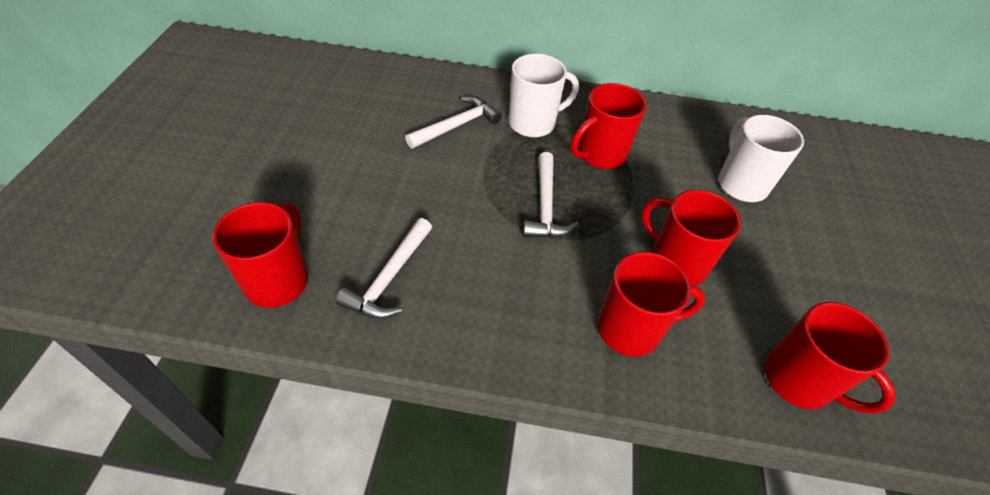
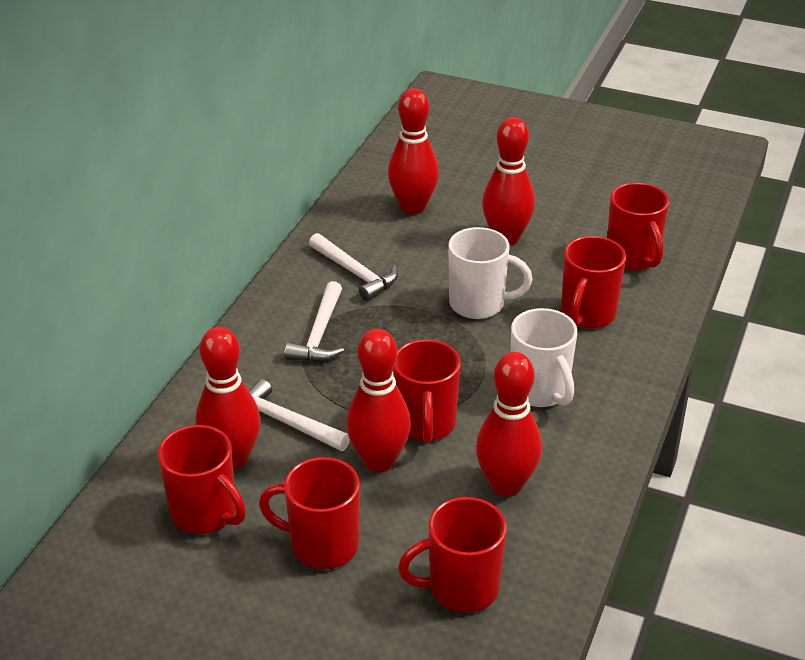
red bowling pin: 0 -> 5
red mug: 5 -> 6

